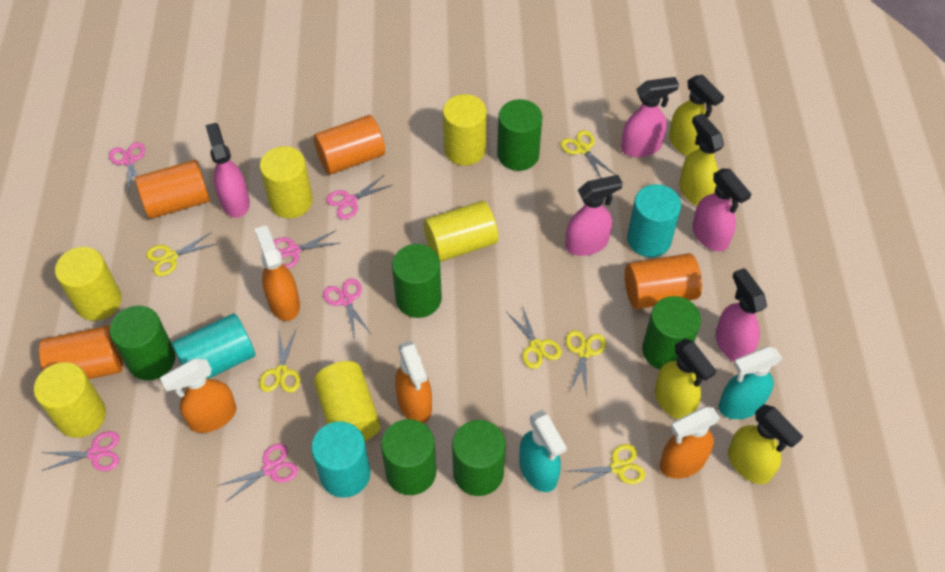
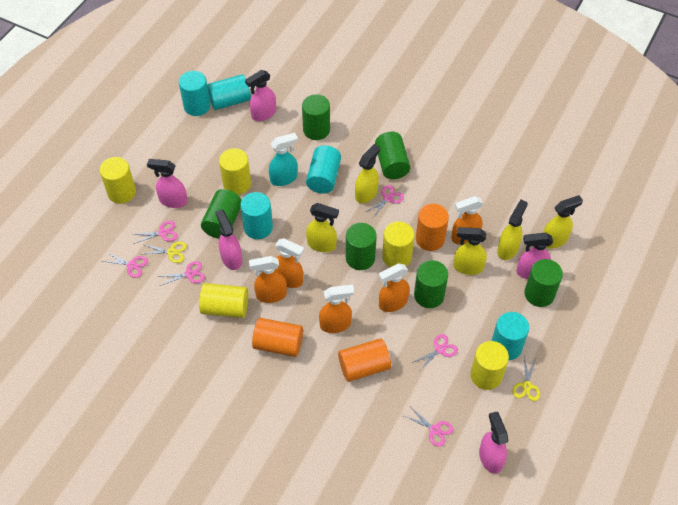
orange cylinder: 4 -> 3
orange spray bottle: 4 -> 5
turquoise cylinder: 3 -> 5
turquoise spray bottle: 2 -> 1
yellow cylinder: 6 -> 5
yellow scissors: 6 -> 2
yellow spray bottle: 4 -> 5

